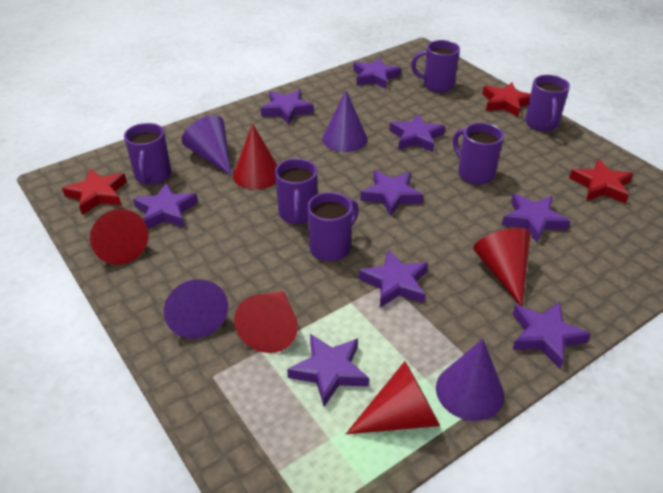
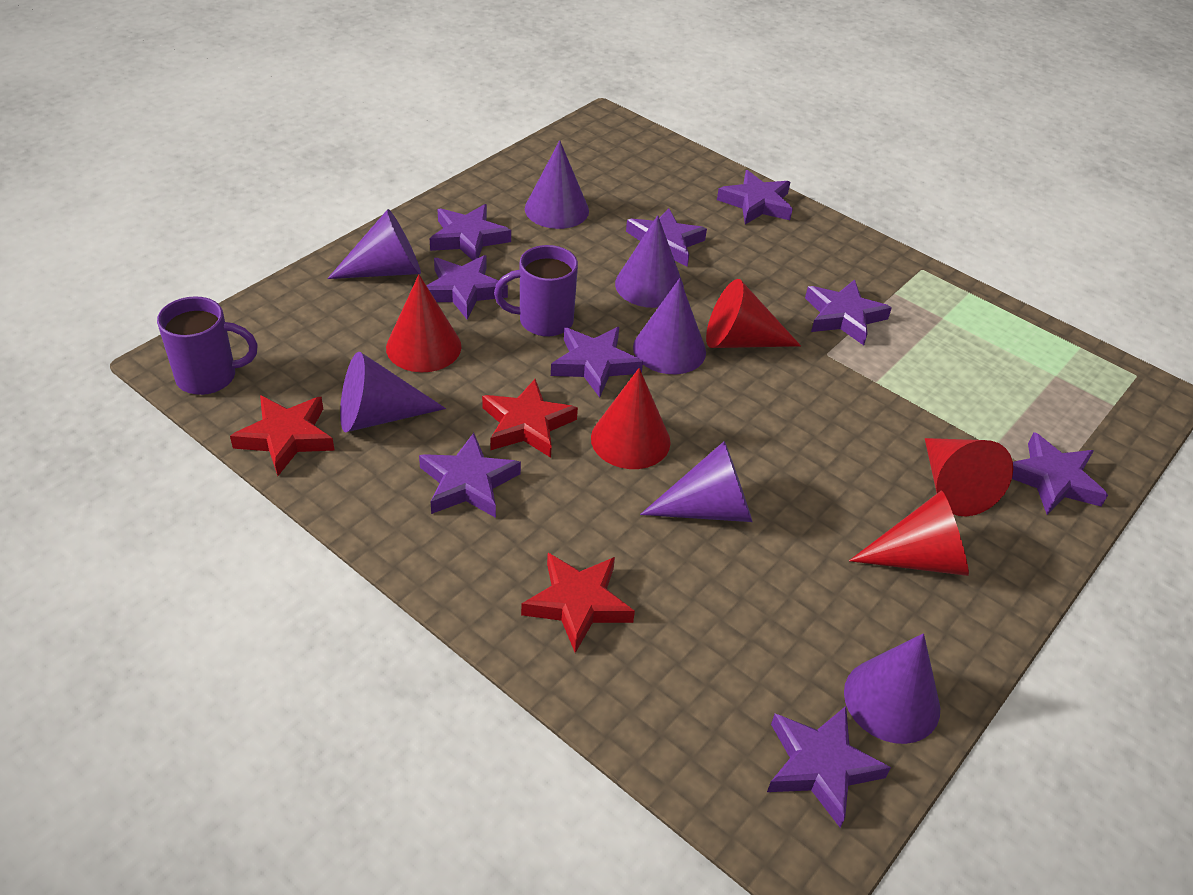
purple cone: 4 -> 7
purple mug: 6 -> 2

